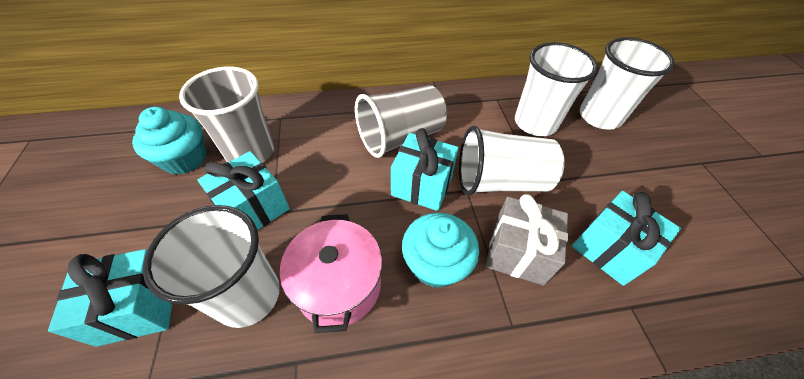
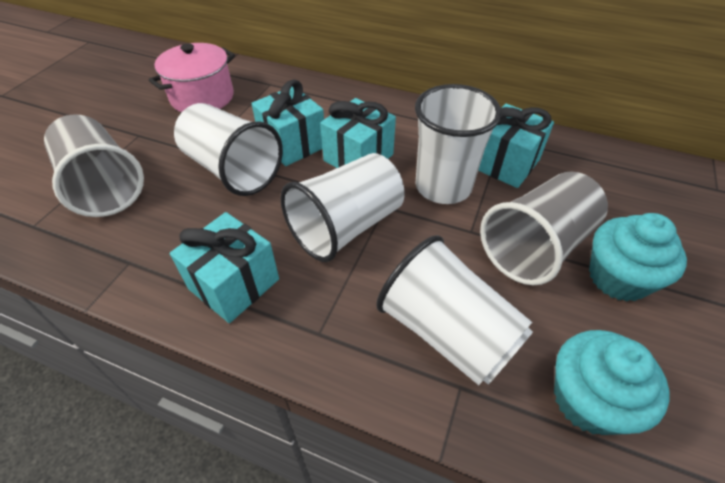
grey gift: 1 -> 0

